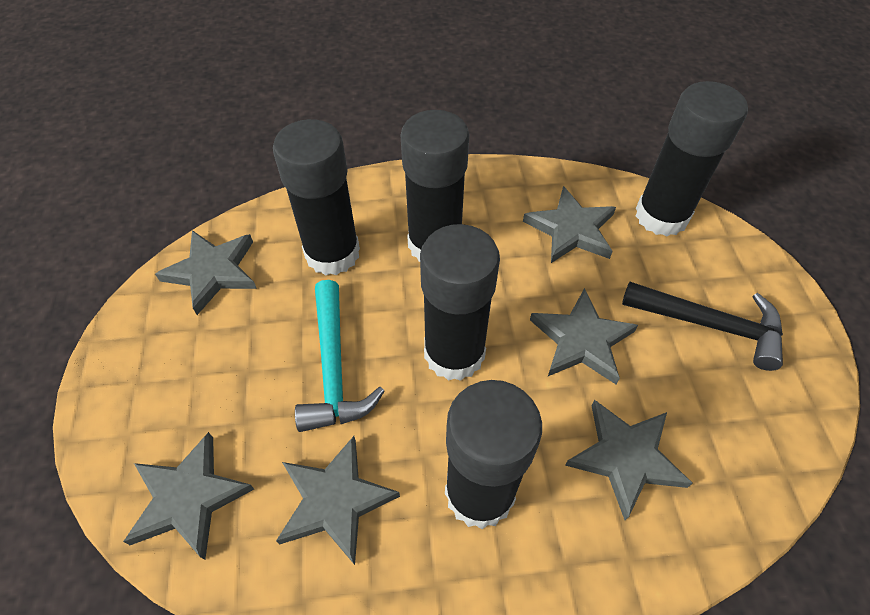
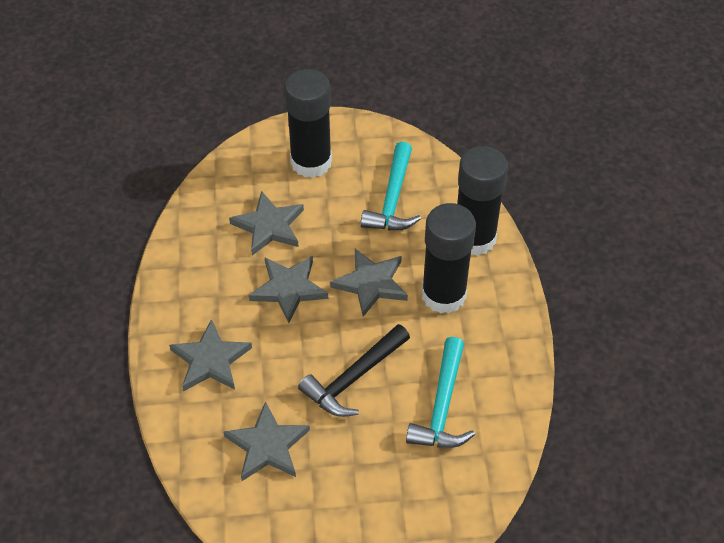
black glue stick: 5 -> 3
grey star: 6 -> 5
turquoise hammer: 1 -> 2

